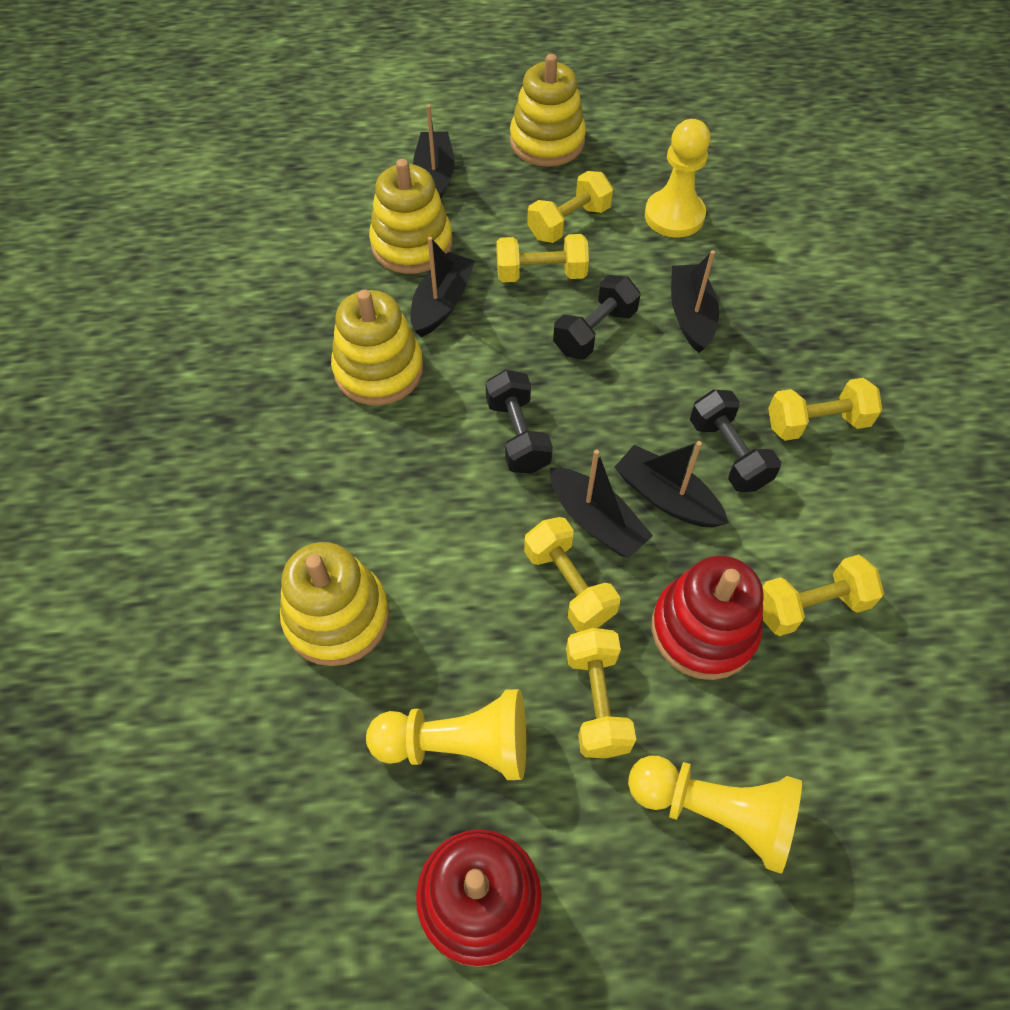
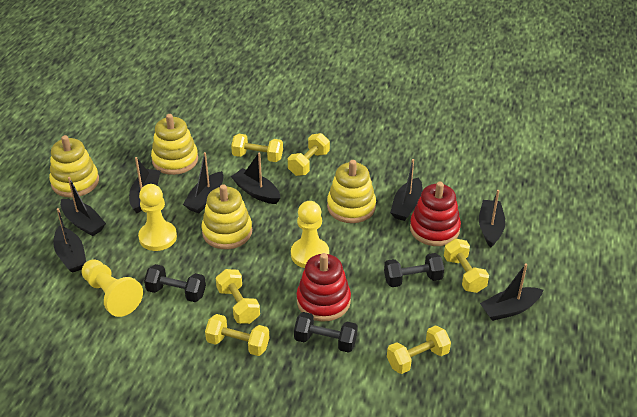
black boat: 5 -> 8

